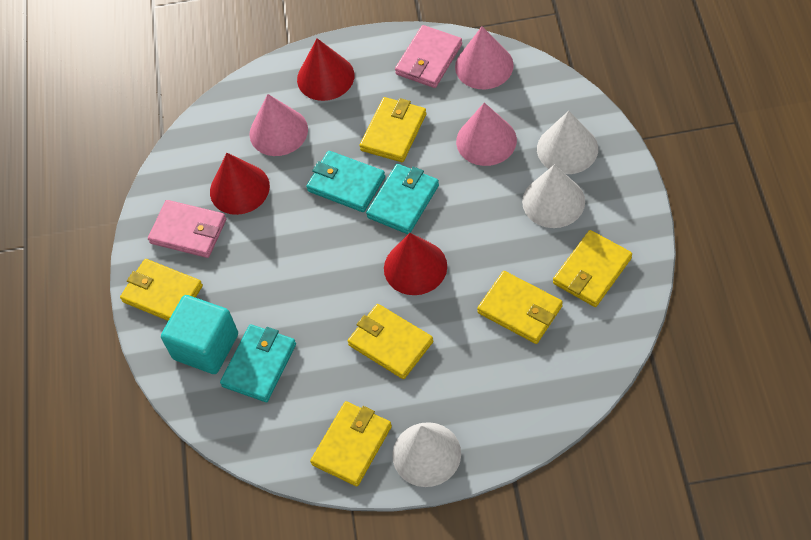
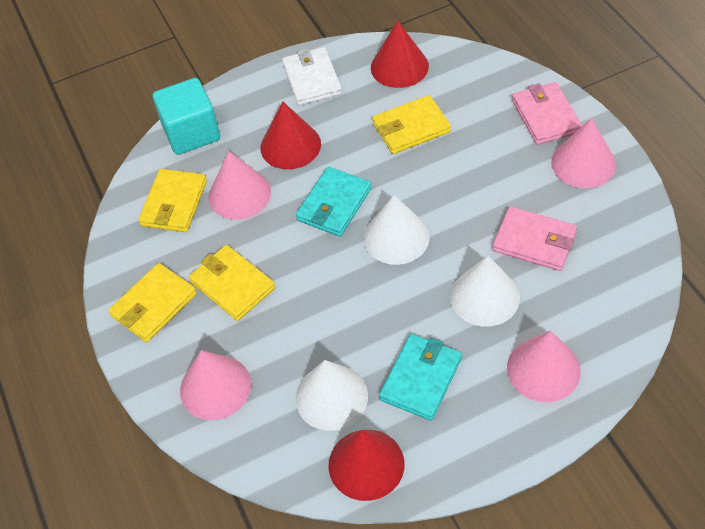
pink cone: 3 -> 4
turquoise wallet: 3 -> 2
white wallet: 0 -> 1
yellow wallet: 6 -> 4

